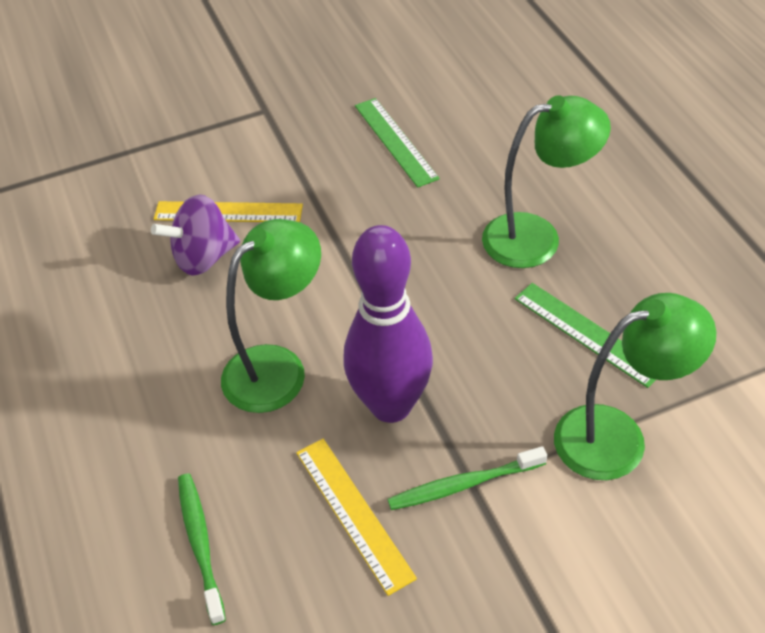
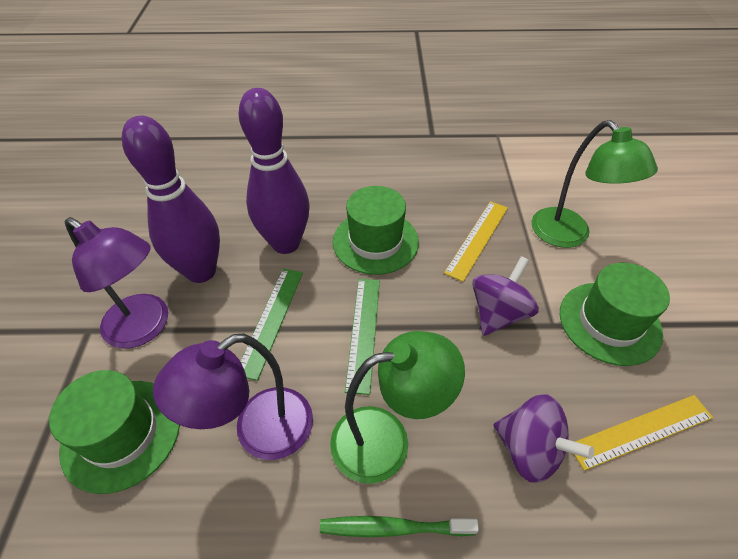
green hat: 0 -> 3
green lamp: 3 -> 2
green toothbrush: 2 -> 1
purple bowling pin: 1 -> 2
purple lamp: 0 -> 2
purple spinning top: 1 -> 2

